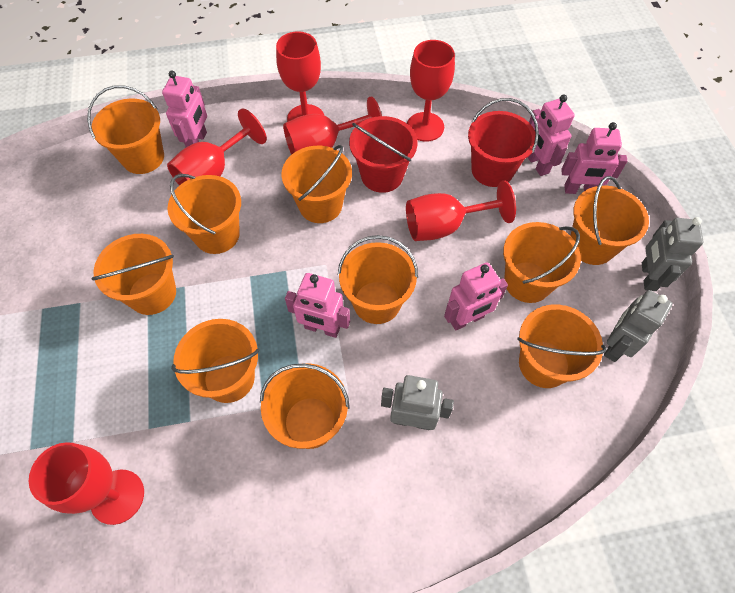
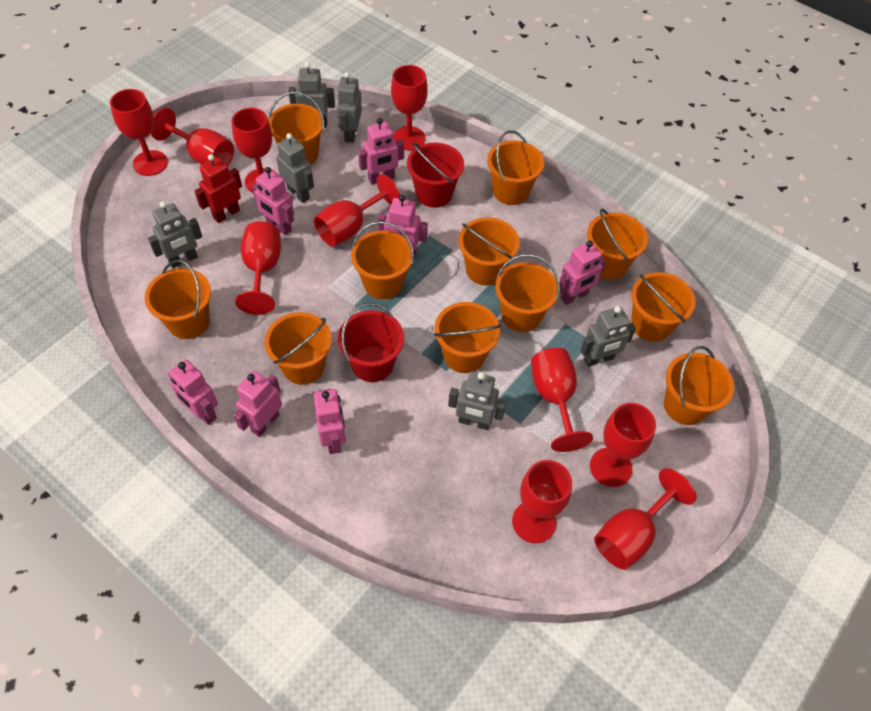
grey robot: 3 -> 6
orange bucket: 10 -> 11
pink robot: 5 -> 7
red goblet: 6 -> 10
red robot: 0 -> 1

